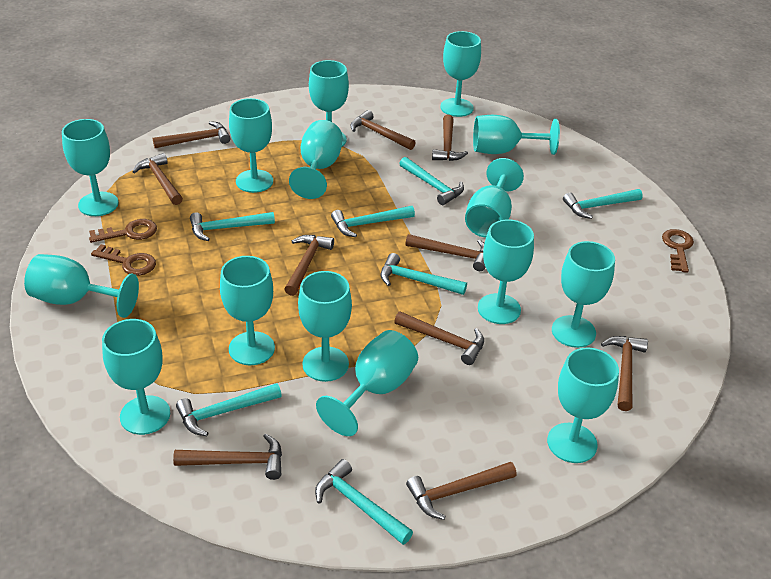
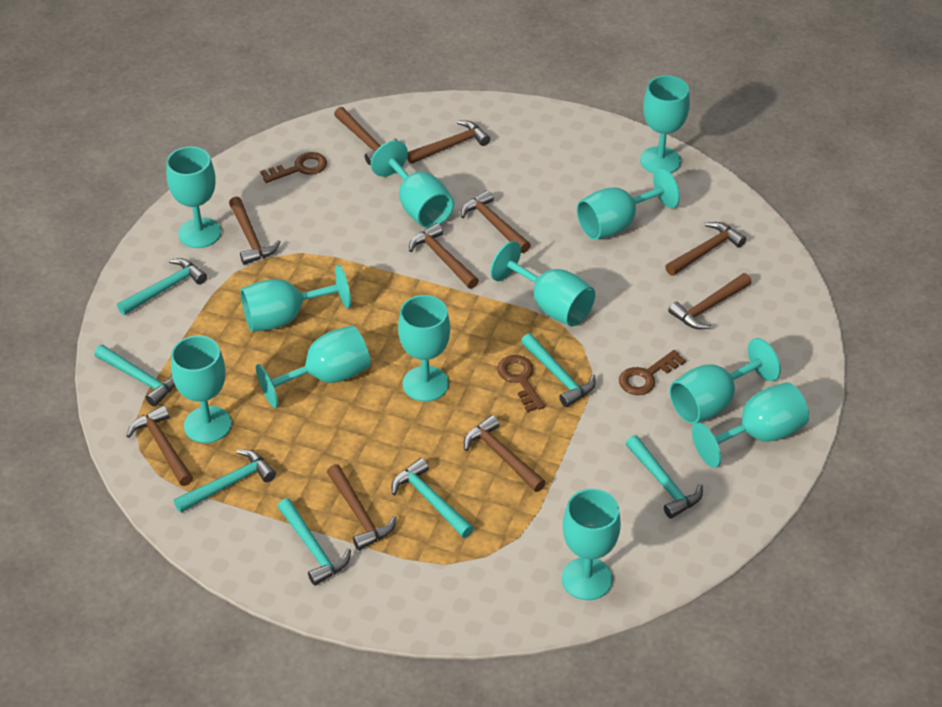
turquoise goblet: 15 -> 12

